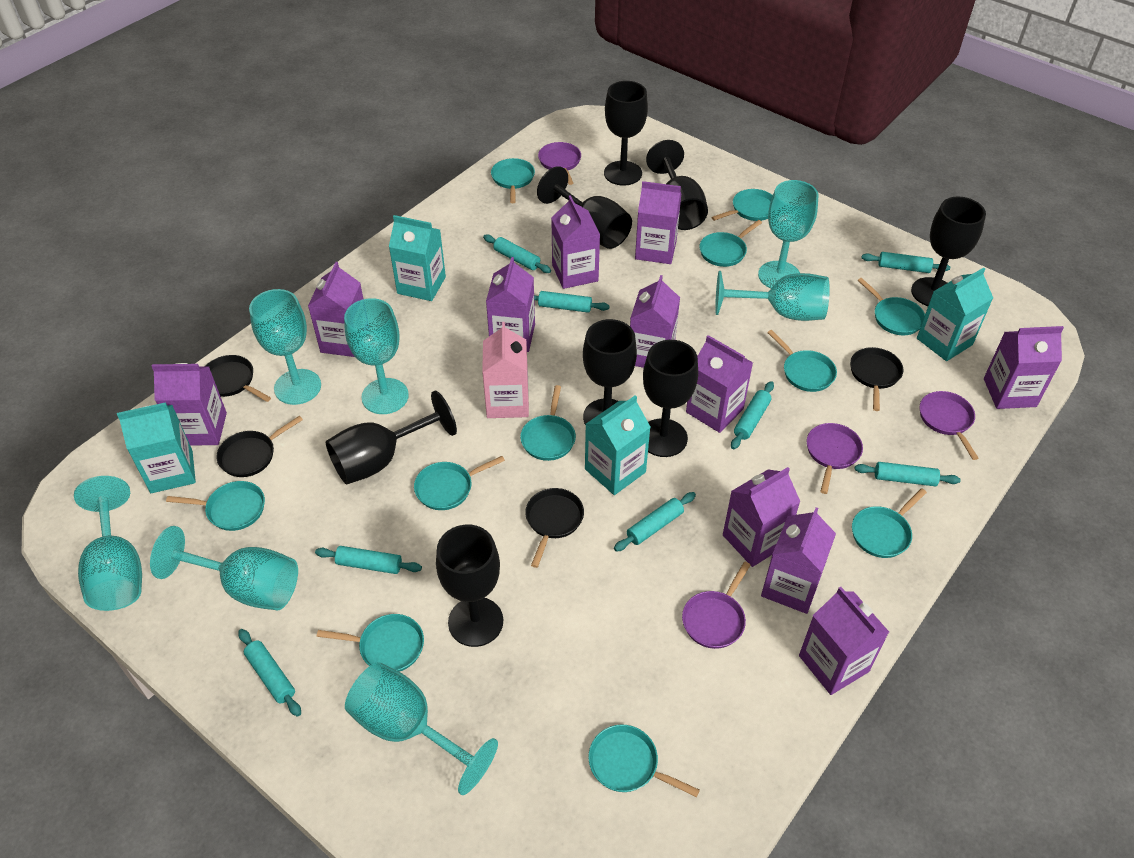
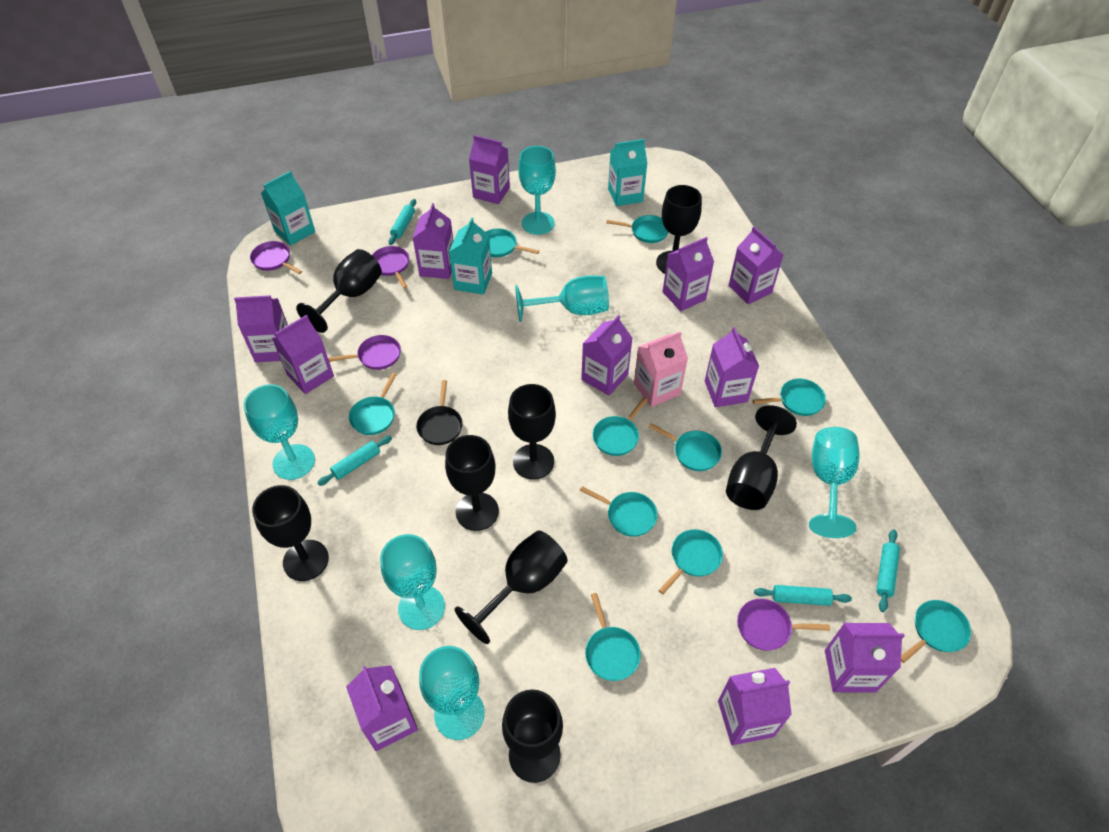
black pan: 4 -> 1
turquoise carton: 4 -> 3
turquoise goblet: 7 -> 6
turquoise pan: 11 -> 10
turquoise rolling pin: 8 -> 4

